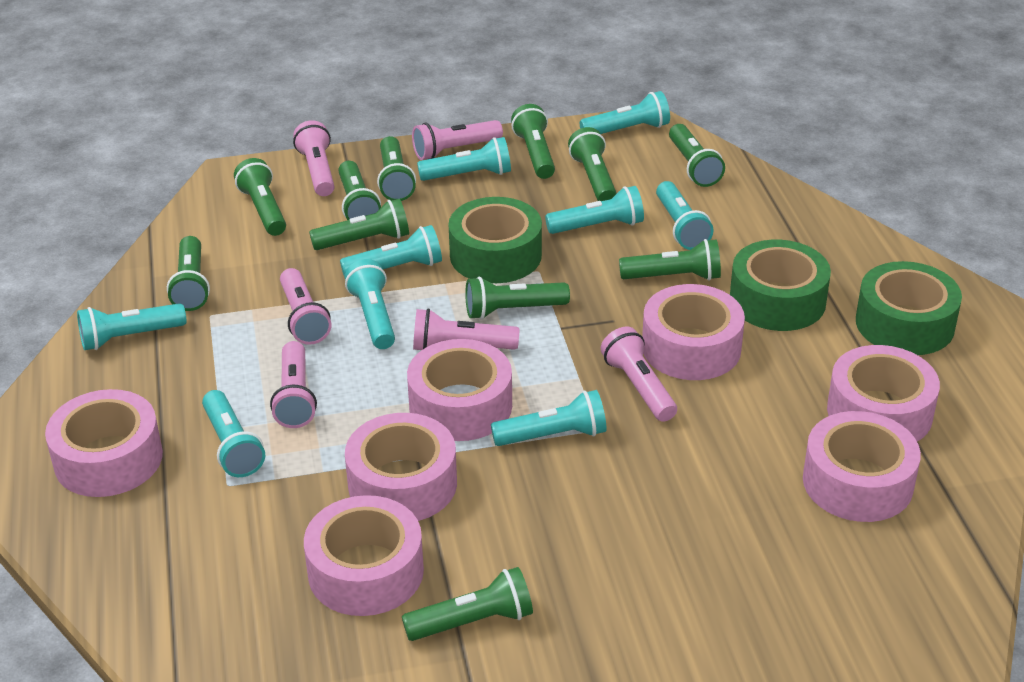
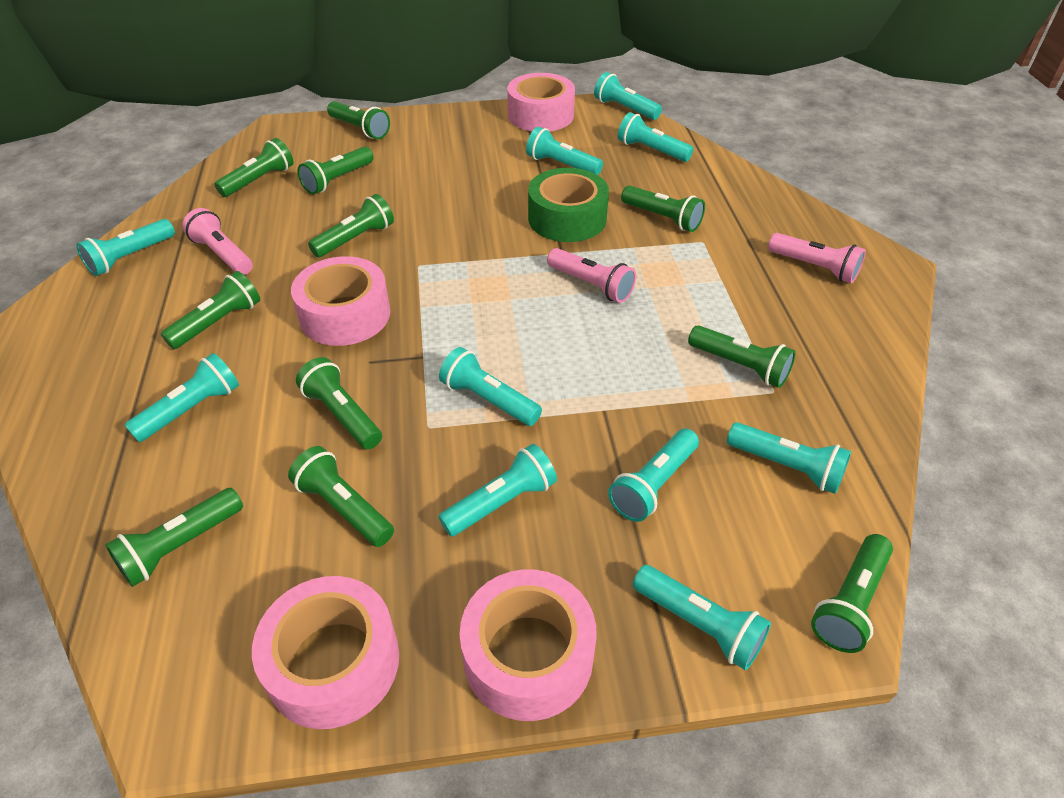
green tape: 3 -> 1
pink flashlight: 6 -> 3
pink tape: 7 -> 4
turquoise flashlight: 9 -> 10

